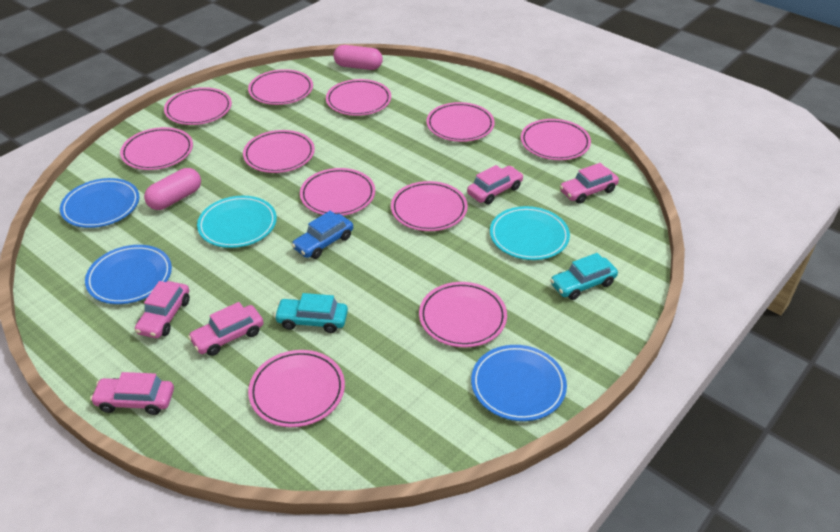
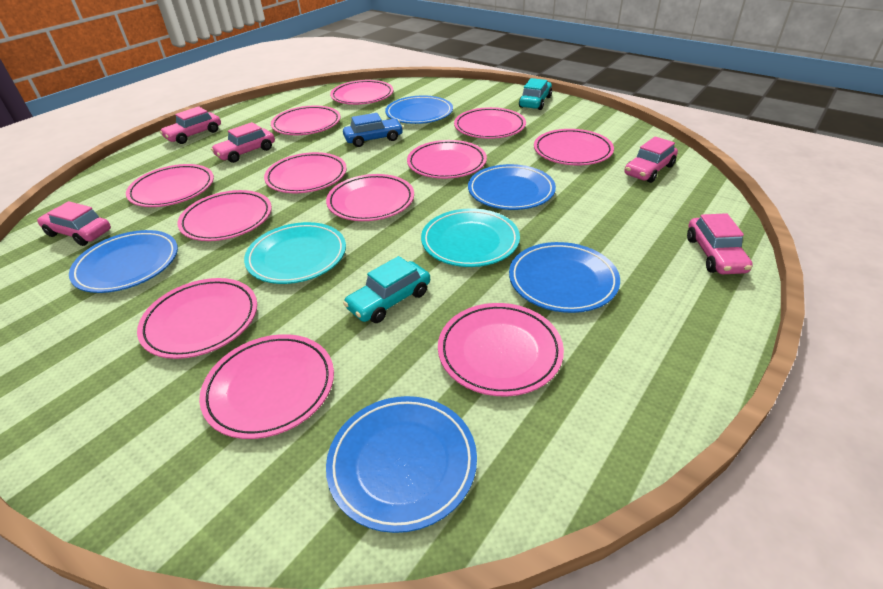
blue plate: 3 -> 5
pink capsule: 2 -> 0
pink plate: 11 -> 12

